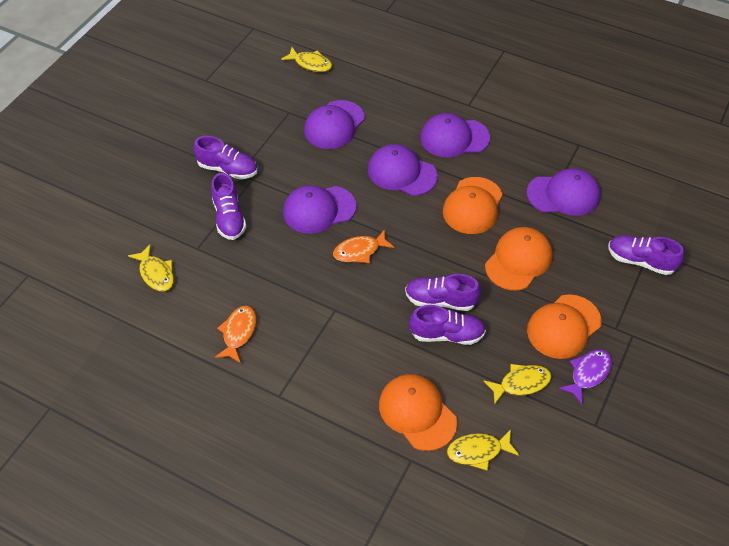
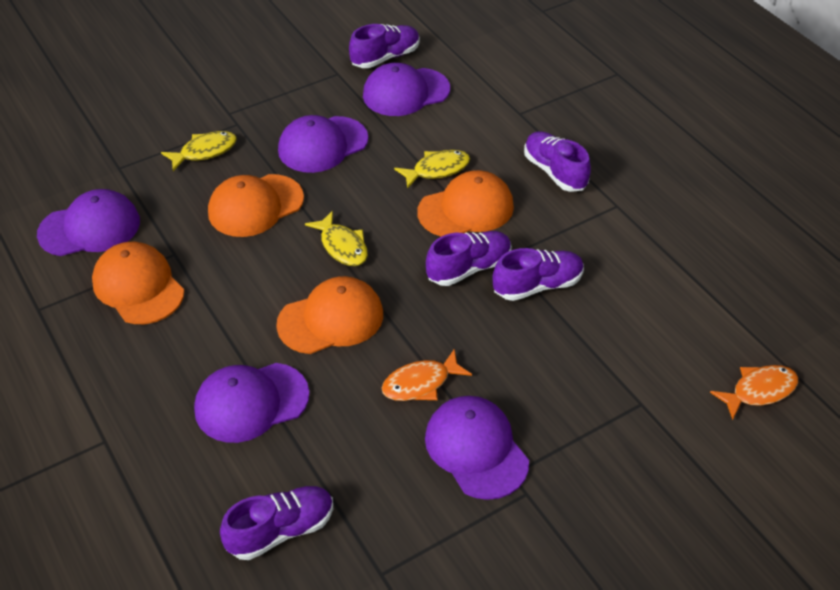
purple fish: 1 -> 0
yellow fish: 4 -> 3

